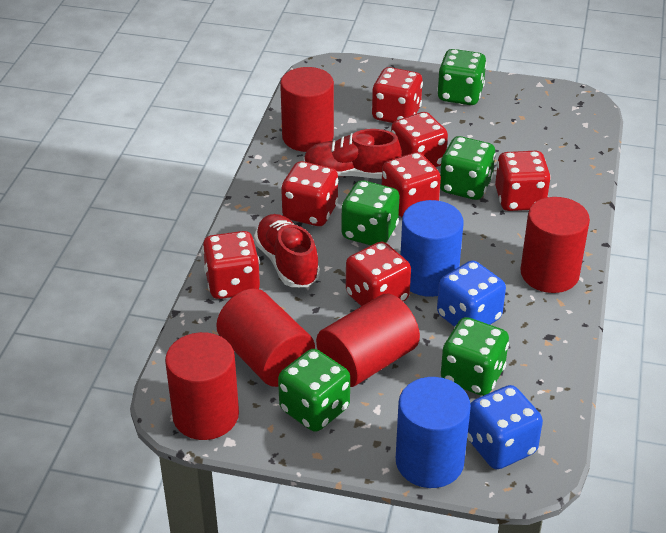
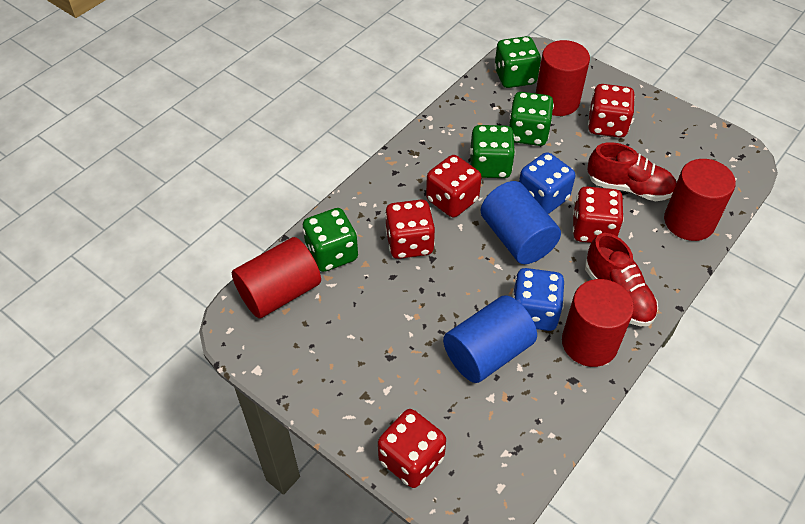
green dice: 5 -> 4
red cylinder: 5 -> 4
red dice: 7 -> 5

